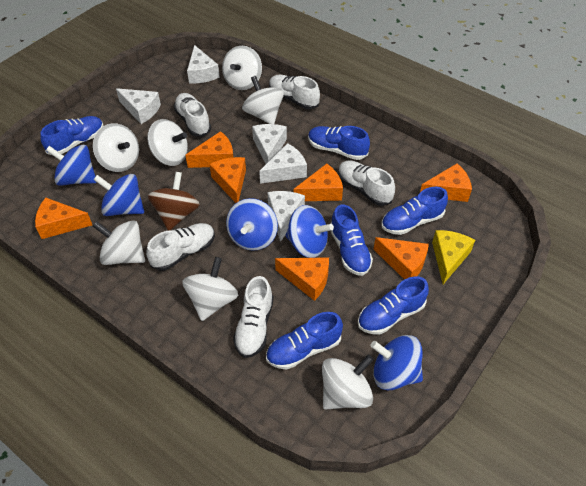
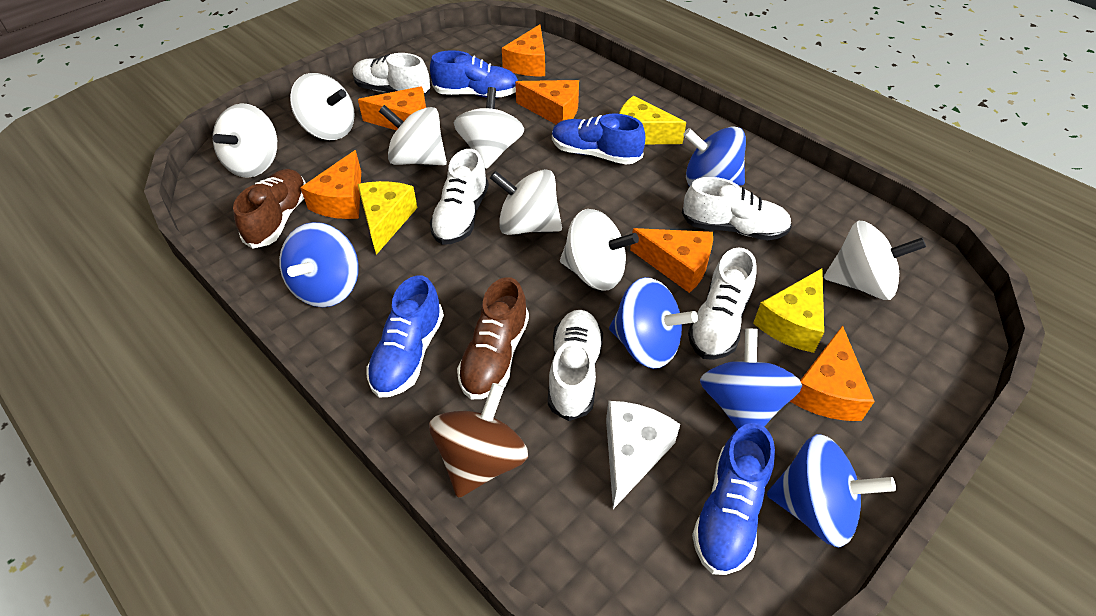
blue shoe: 6 -> 4
brown shoe: 0 -> 2
orange cheese: 7 -> 6
white cheese: 5 -> 1
yellow cheese: 1 -> 3

